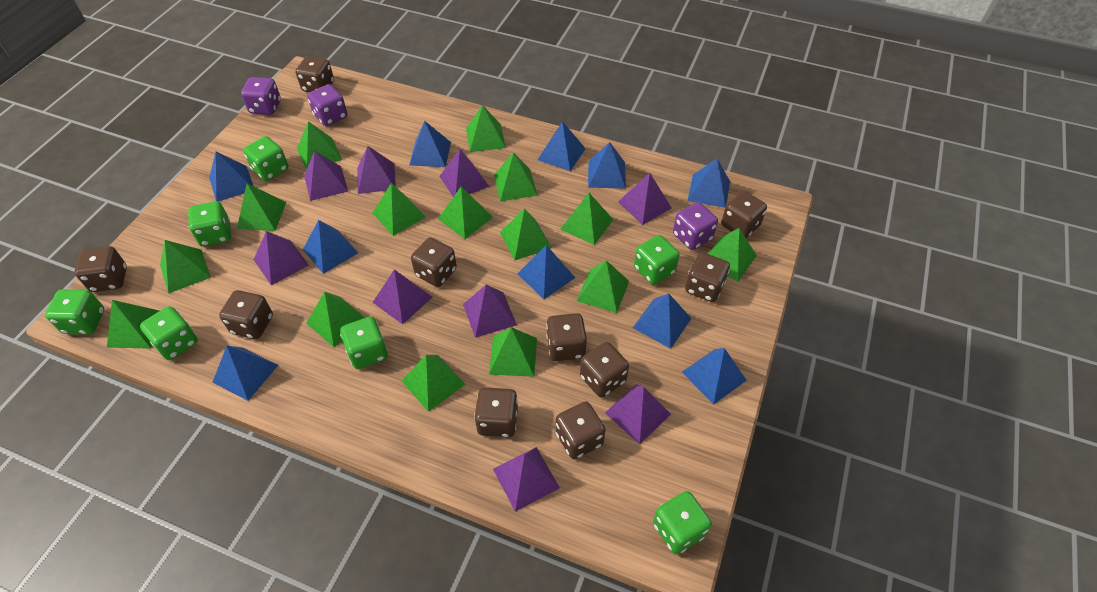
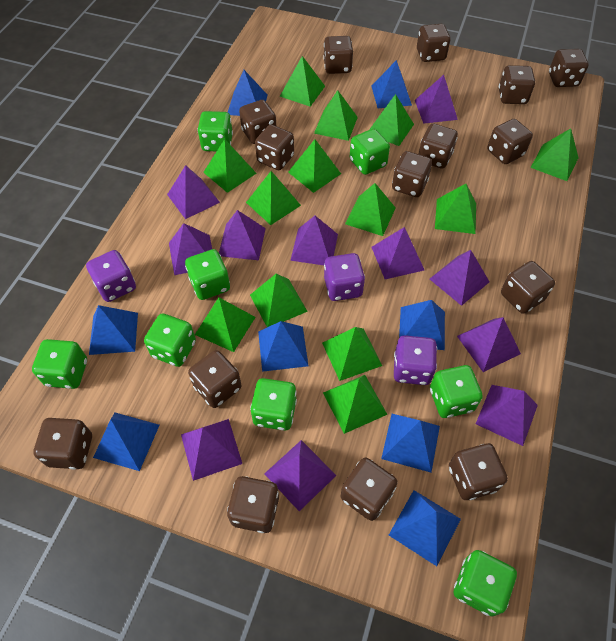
blue pyramid: 10 -> 8
brown dice: 10 -> 15
green dice: 7 -> 8
green pyramid: 15 -> 13
purple pyramid: 9 -> 11

